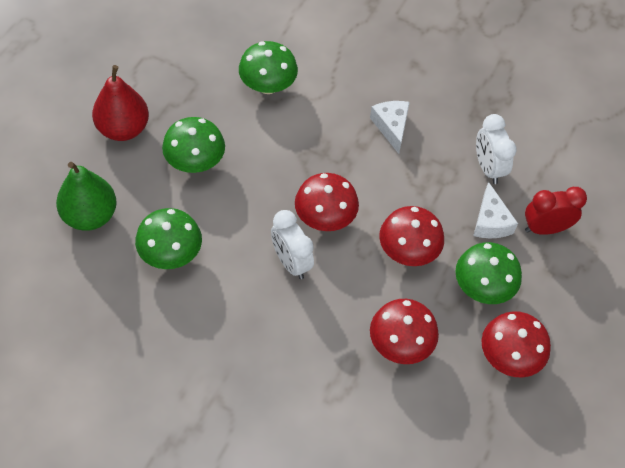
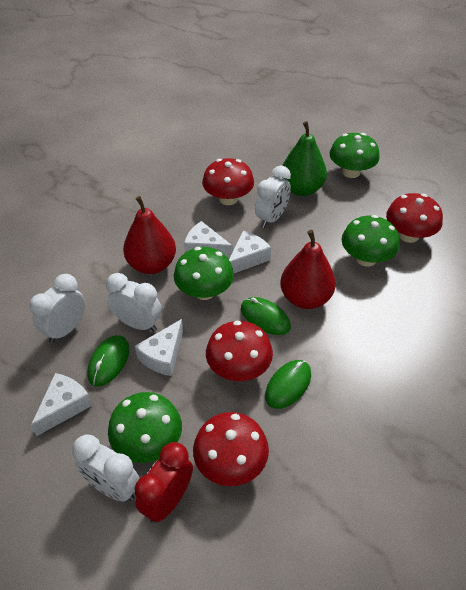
green mouse: 0 -> 3
red pear: 1 -> 2
white cheese: 2 -> 4
white clock: 2 -> 4

